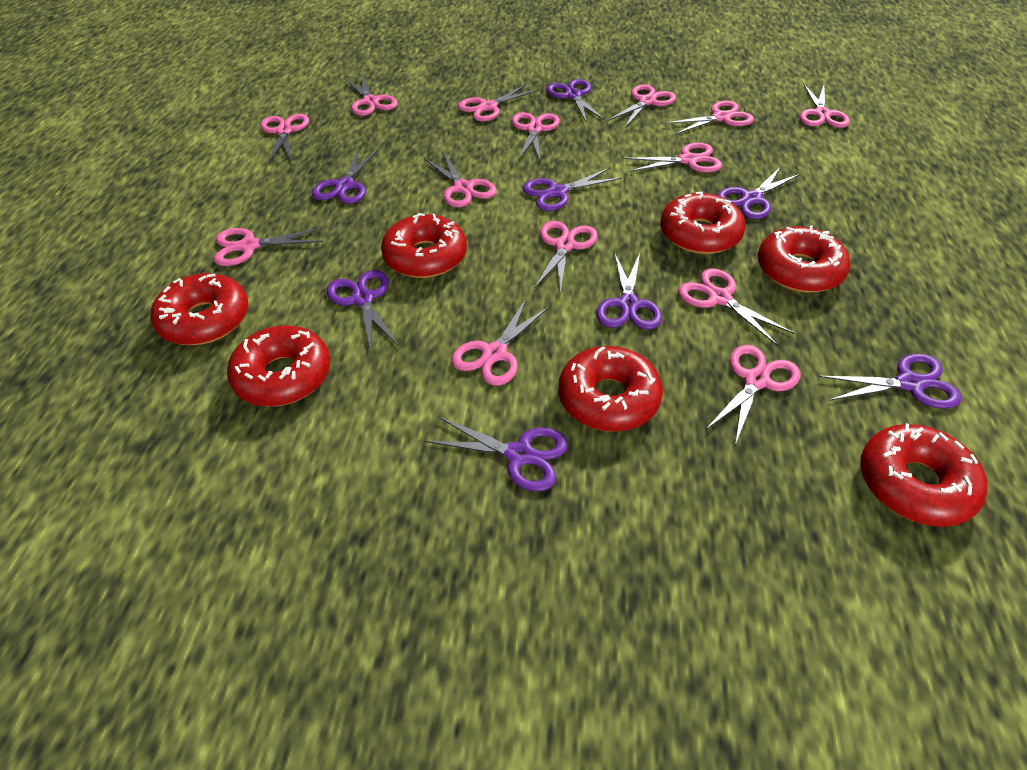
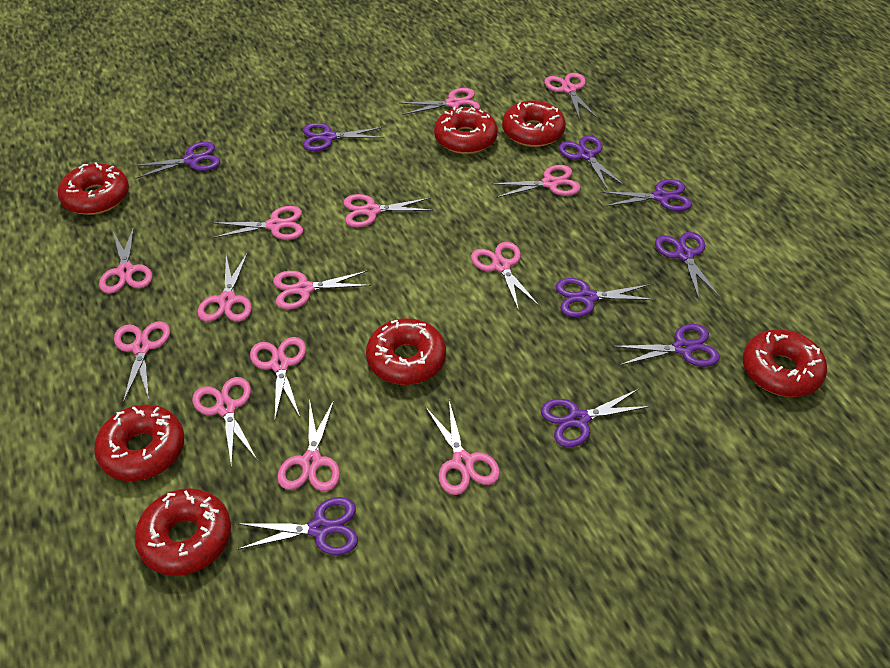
purple scissors: 8 -> 9

